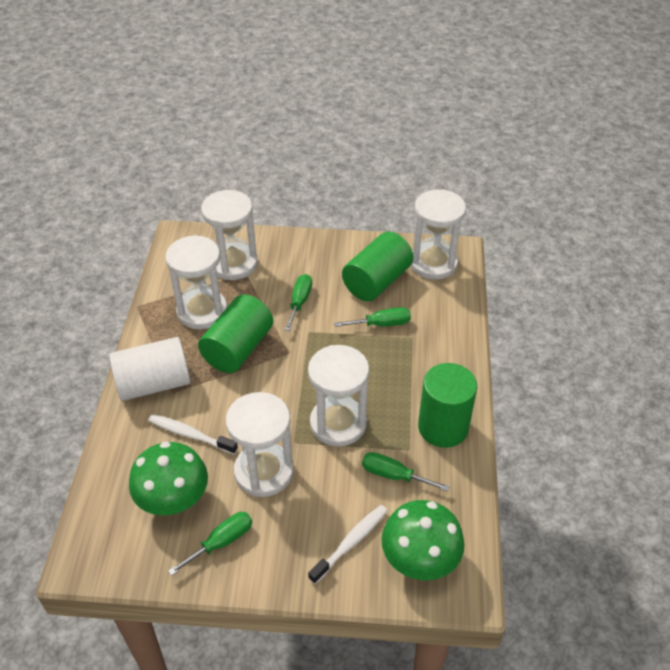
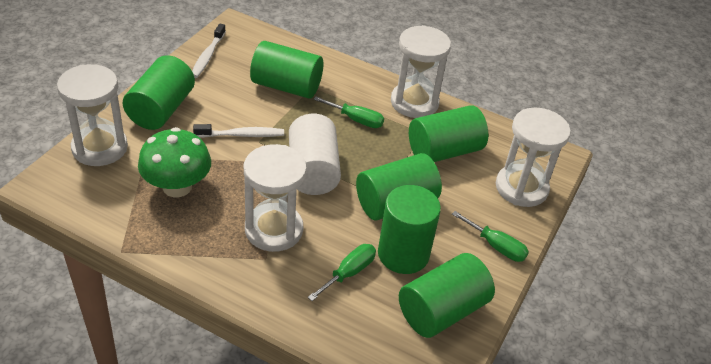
green cylinder: 3 -> 6
green mushroom: 2 -> 1
green screwdriver: 4 -> 3
white hourglass: 5 -> 4

